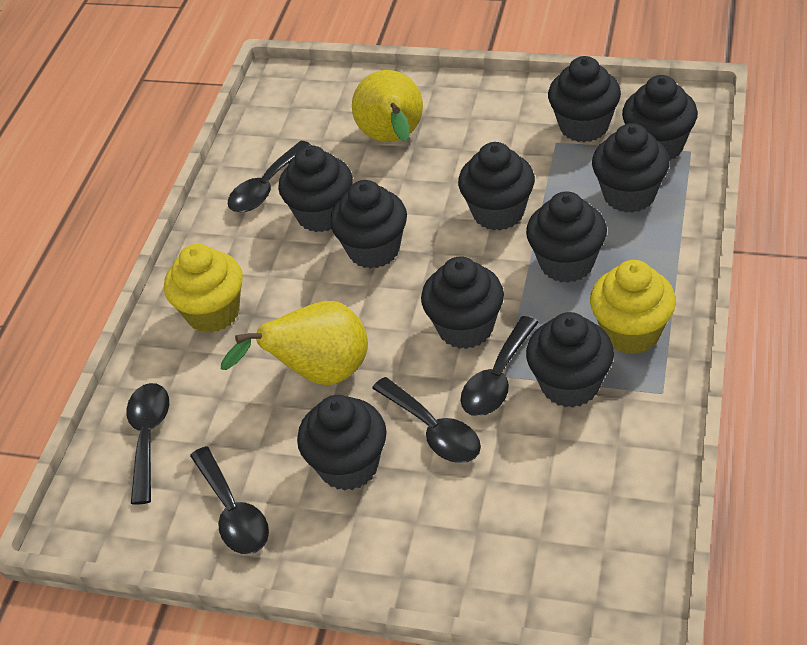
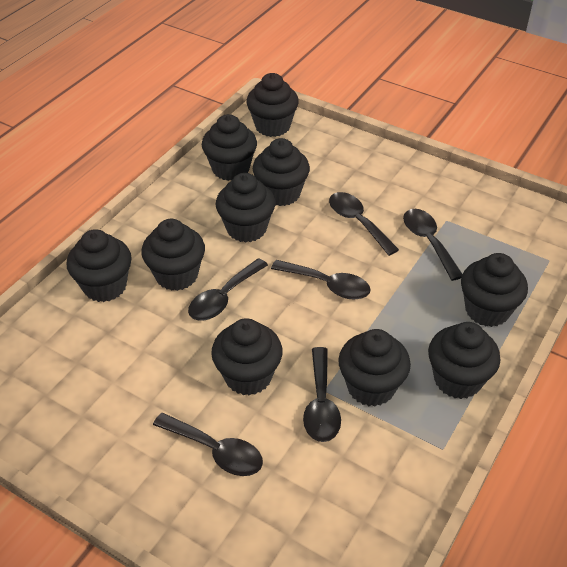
black spoon: 5 -> 6
yellow cupcake: 2 -> 0
yellow pear: 2 -> 0

